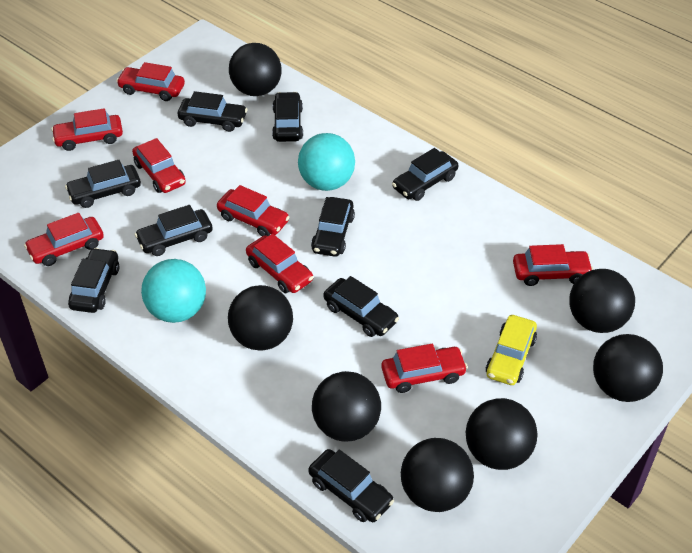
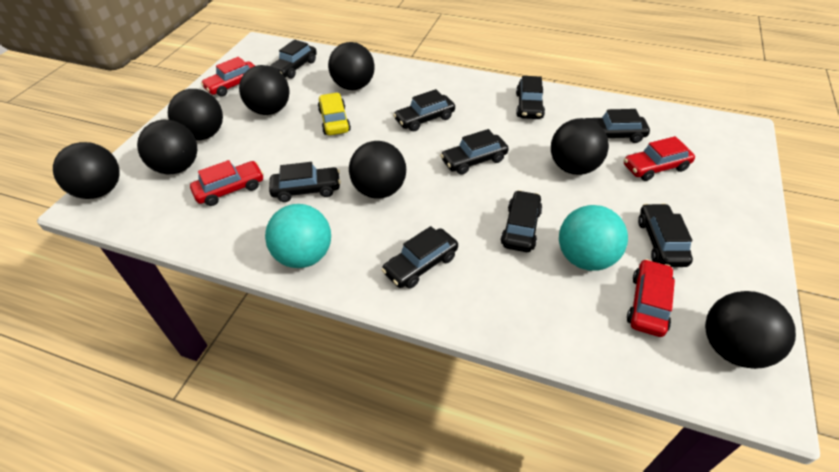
black ball: 7 -> 8
red car: 8 -> 4

